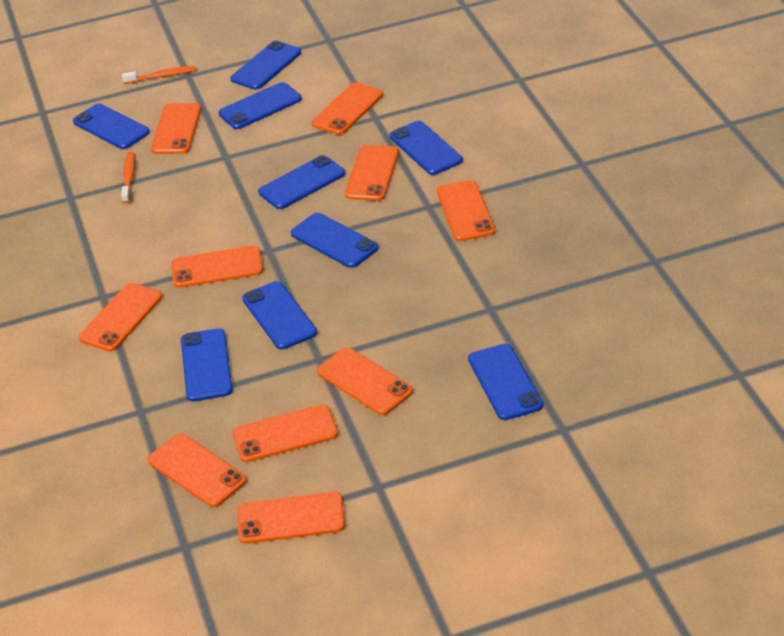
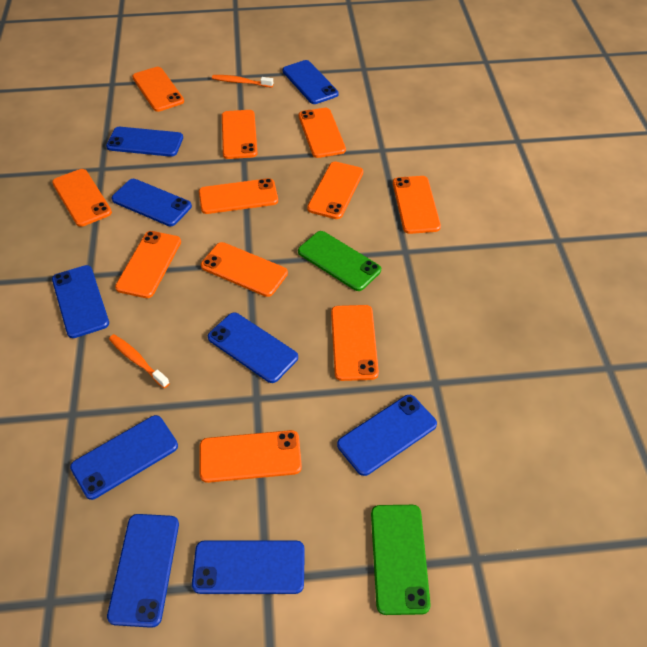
green phone: 0 -> 2
orange phone: 10 -> 11

